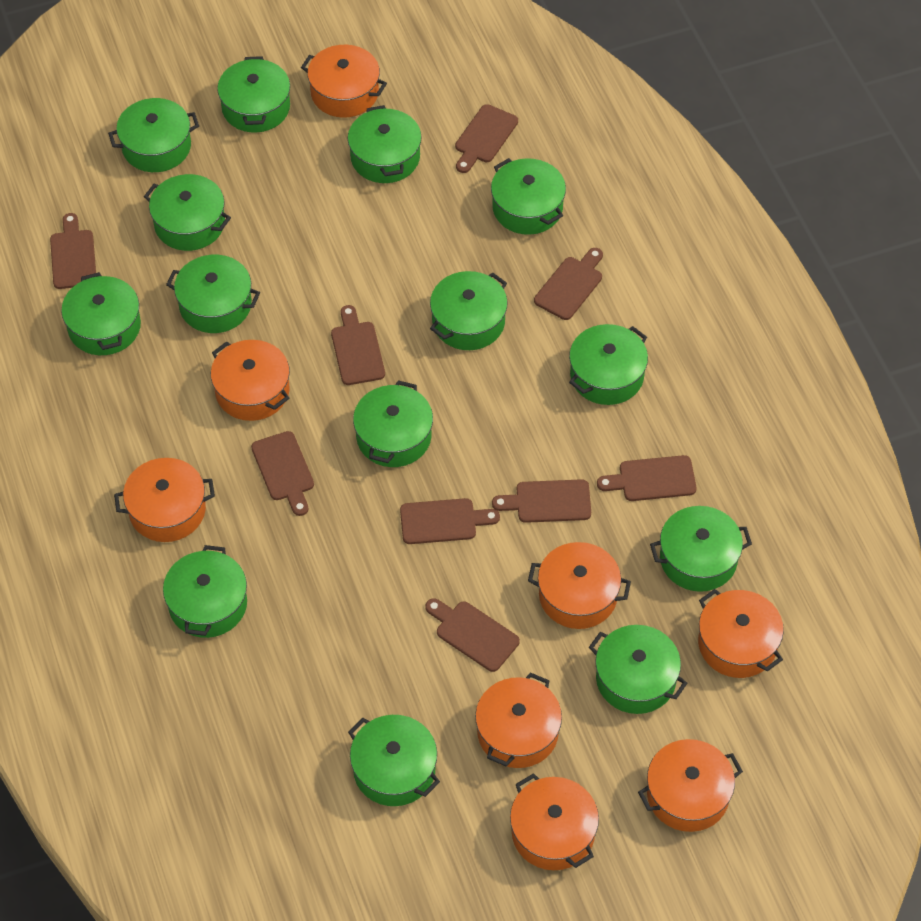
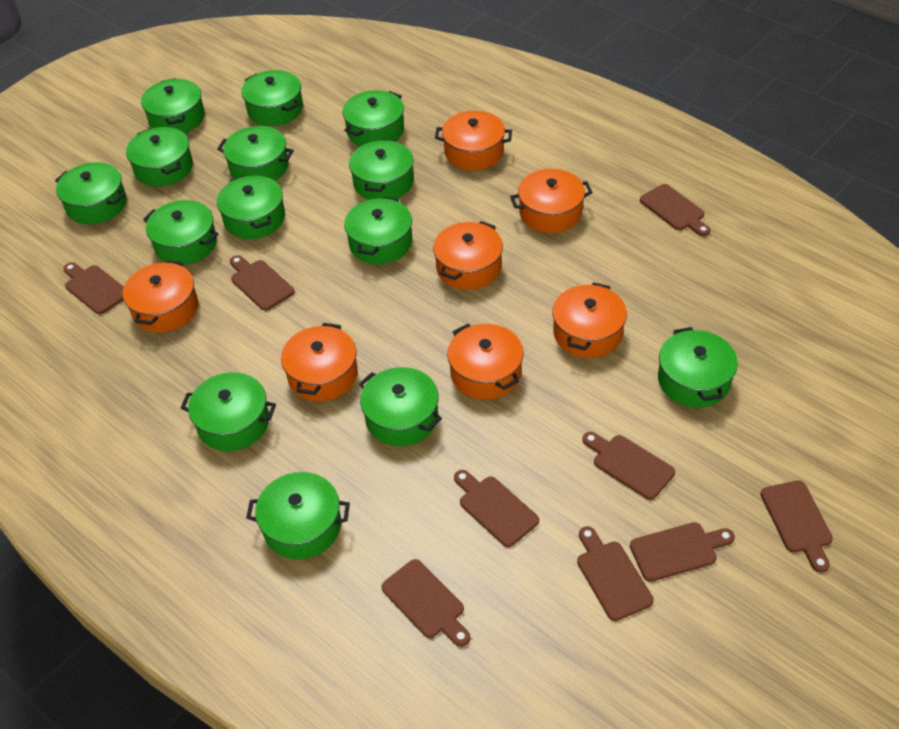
orange pot: 8 -> 7

